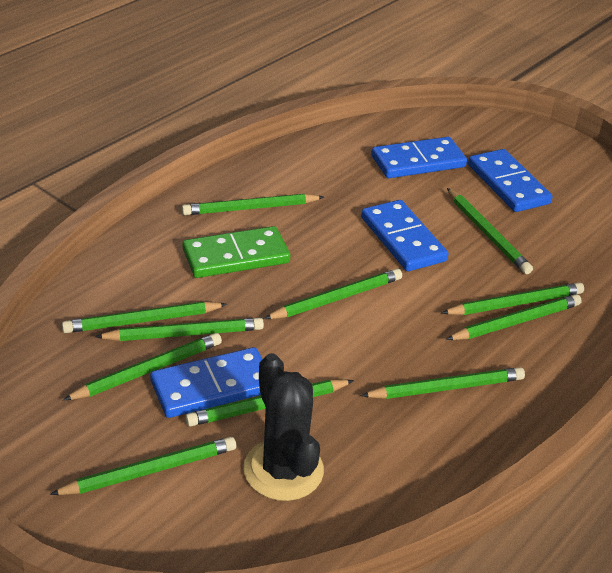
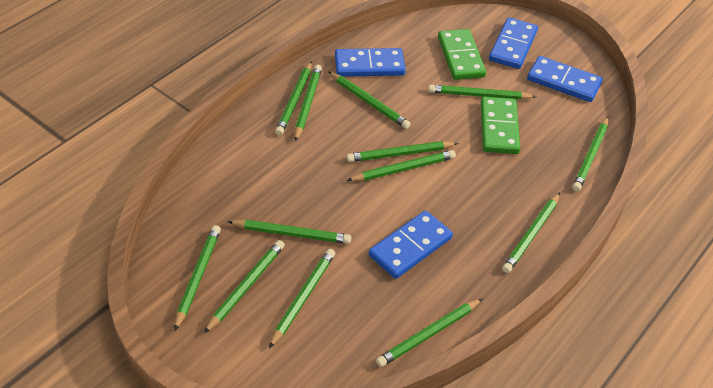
black cactus: 1 -> 0
green domino: 1 -> 2
green pencil: 11 -> 13

